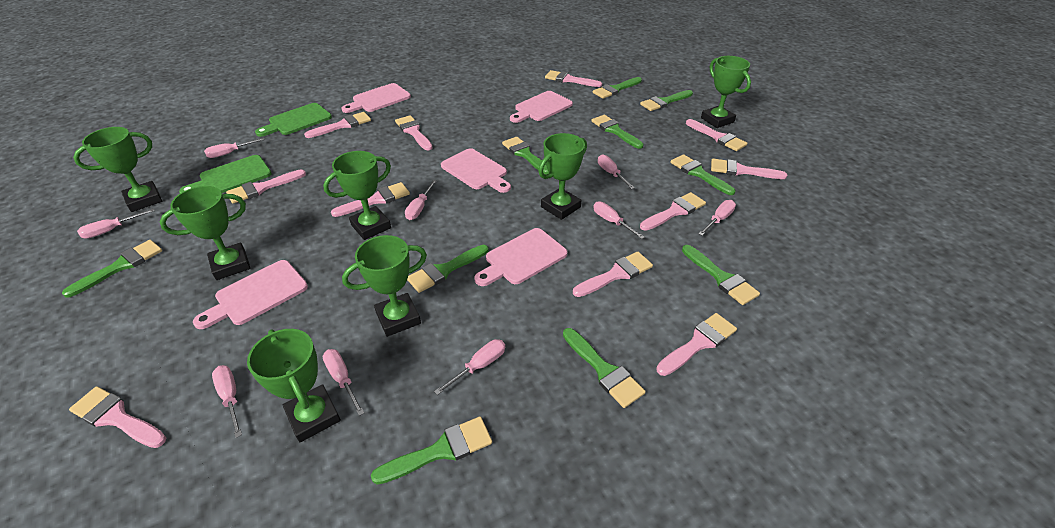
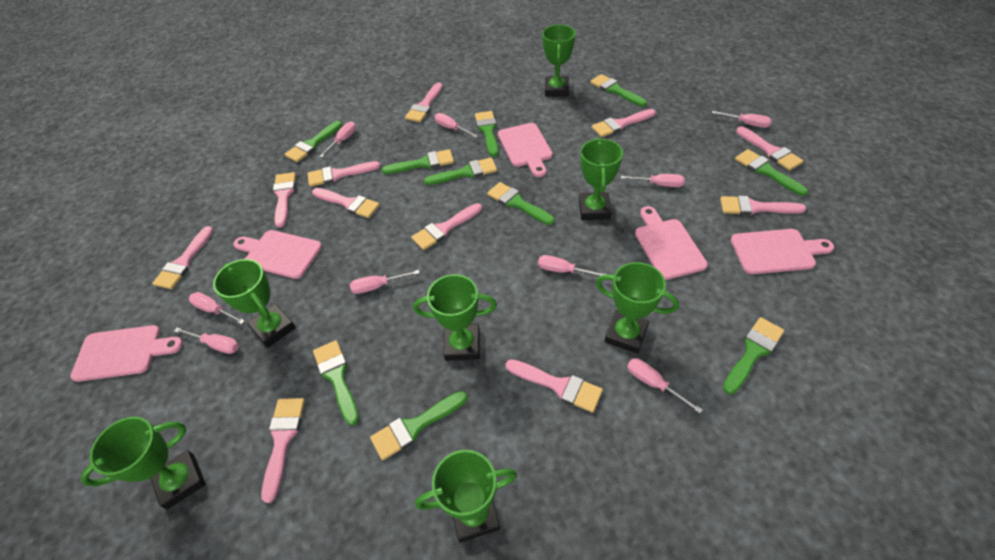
green cutting board: 2 -> 0

